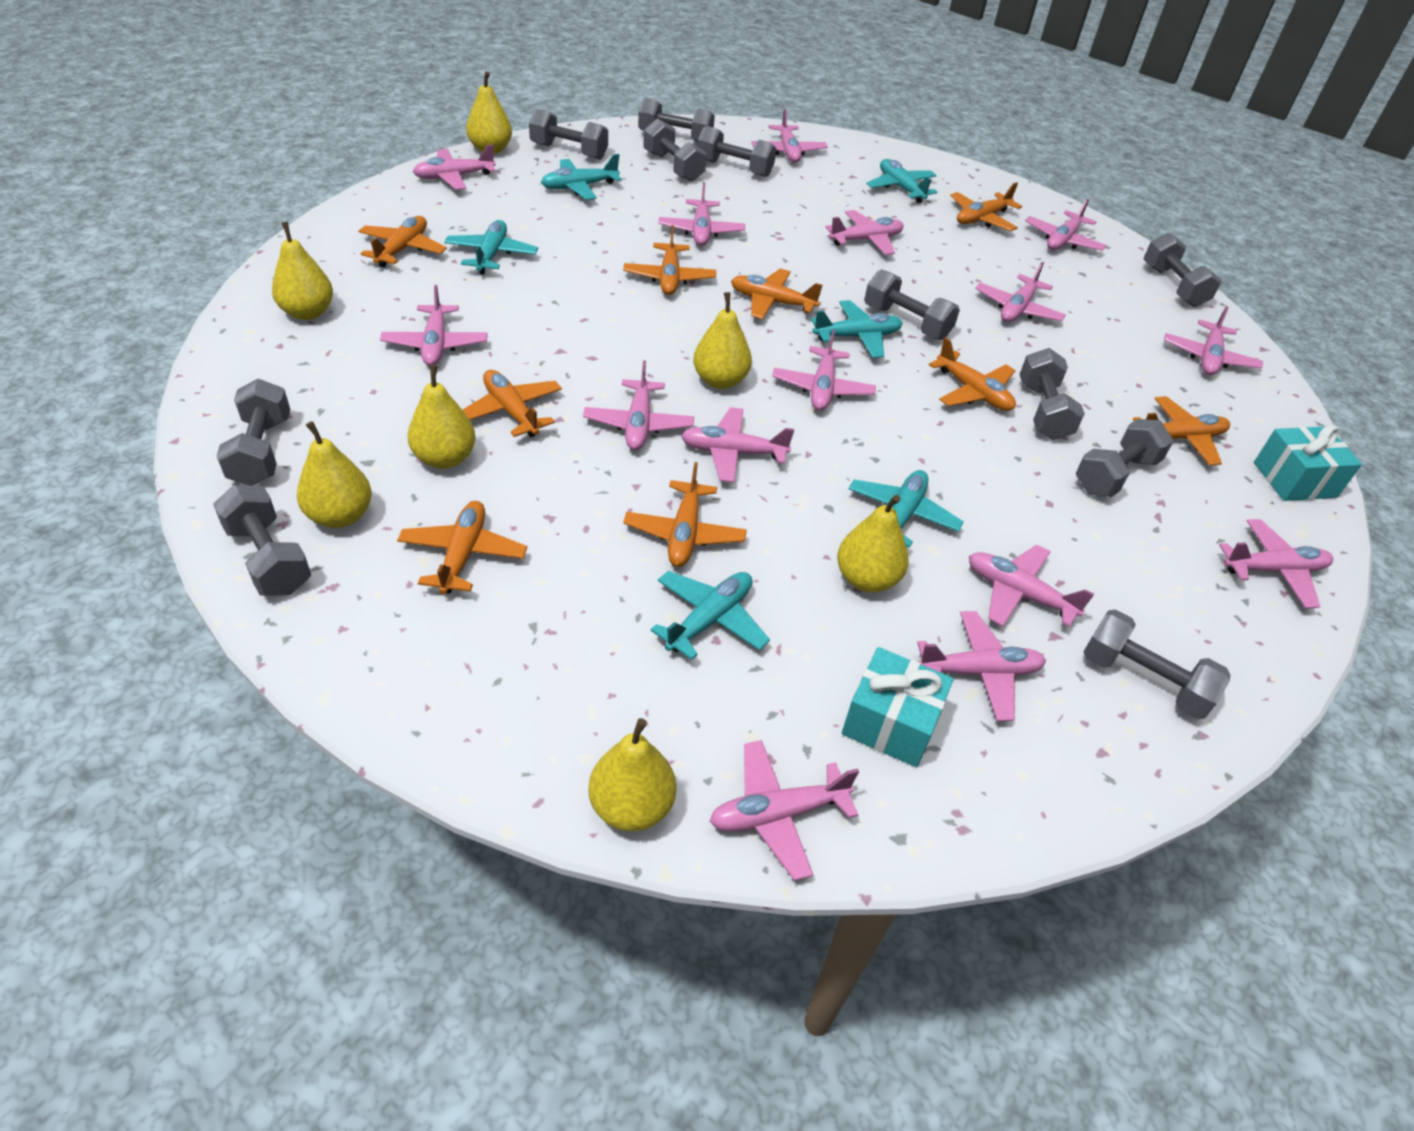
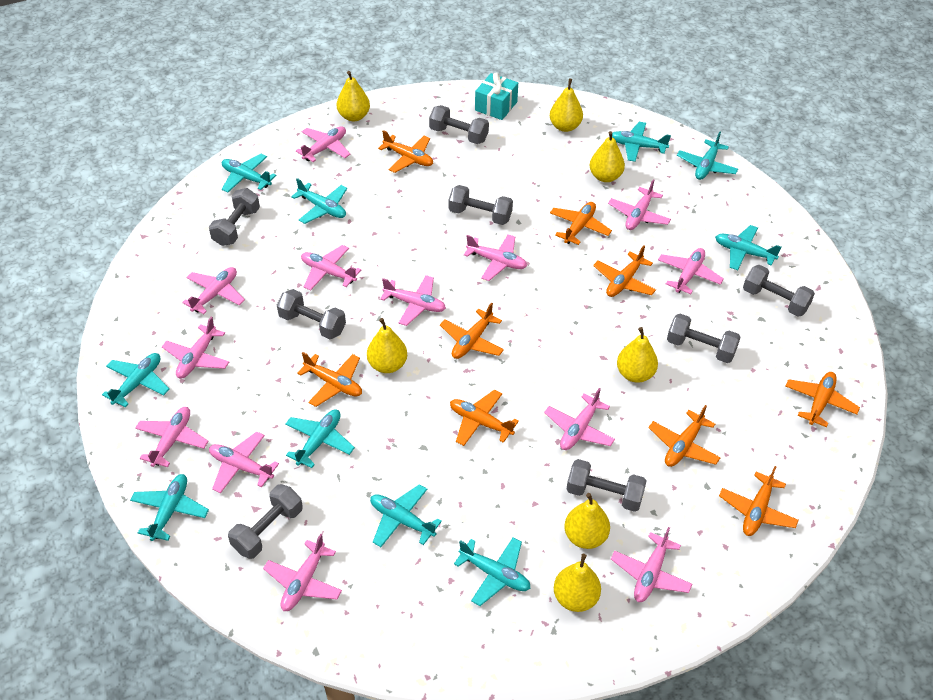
grey dumbbell: 11 -> 8
pink plane: 15 -> 13
turquoise gift: 2 -> 1
turquoise plane: 6 -> 10

